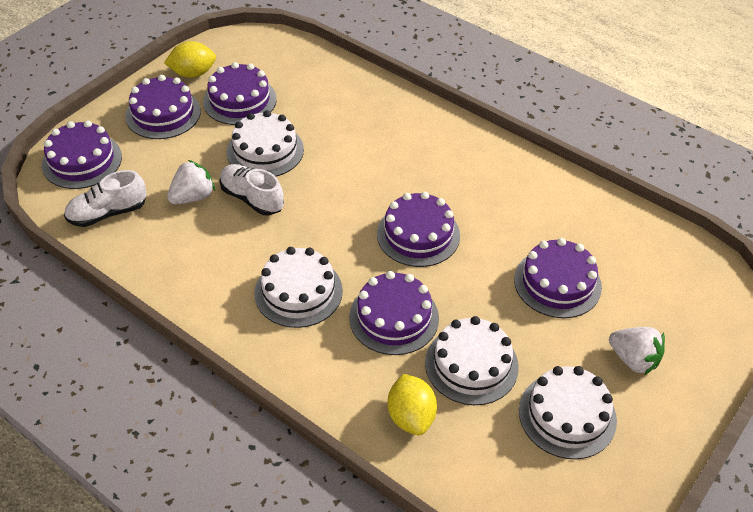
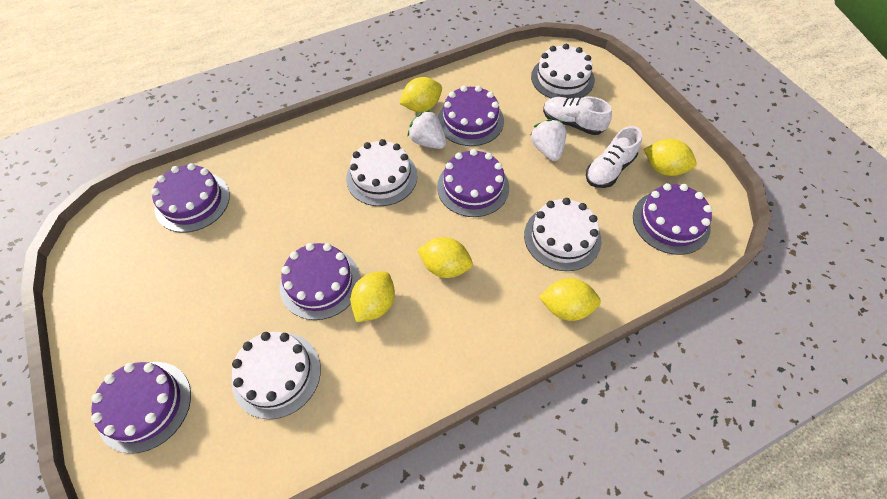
yellow lemon: 2 -> 5

